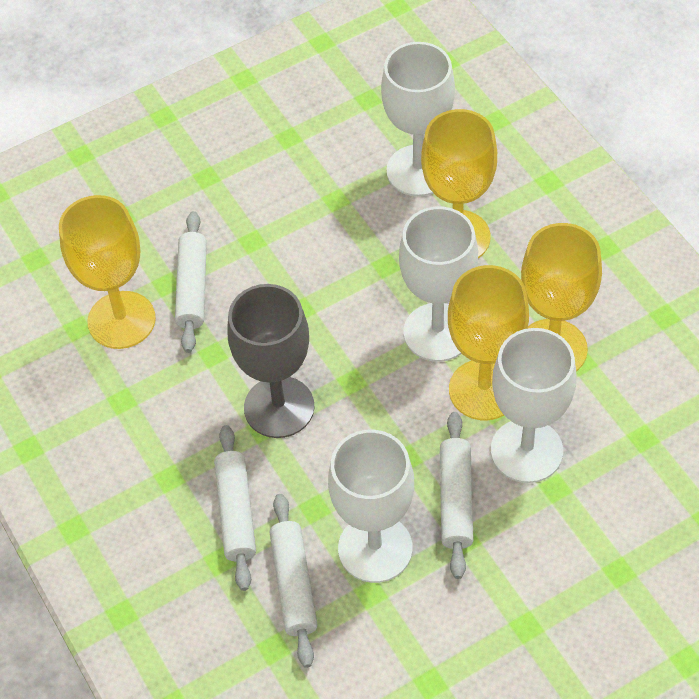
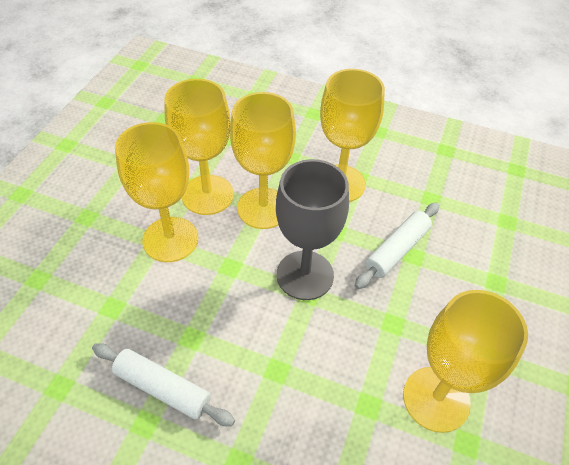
white goblet: 4 -> 0
white rolling pin: 4 -> 2
yellow goblet: 4 -> 5

